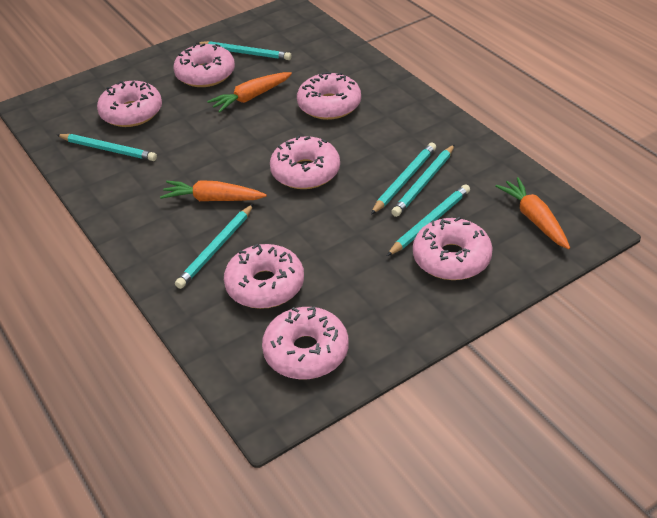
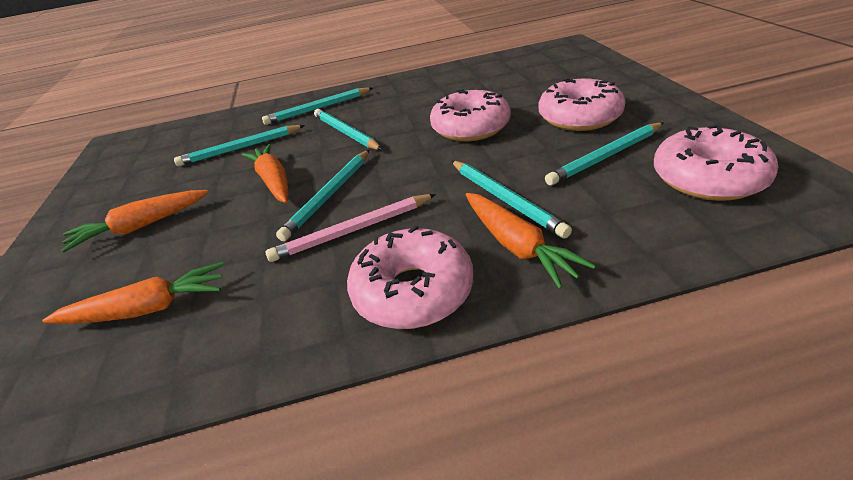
orange carrot: 3 -> 4
pink donut: 7 -> 4
pink pencil: 0 -> 1

